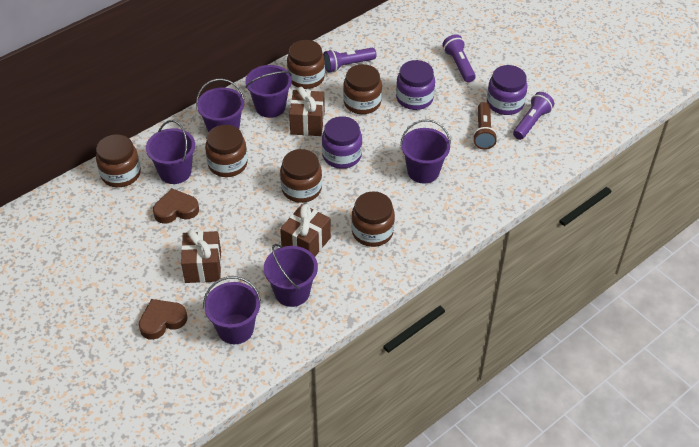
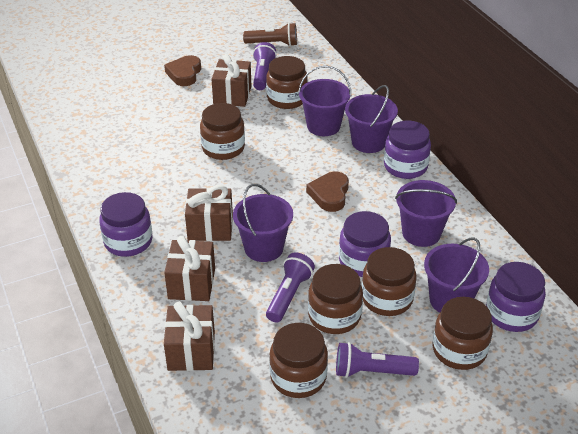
brown gift: 3 -> 4
purple bucket: 6 -> 5
purple jar: 3 -> 4

